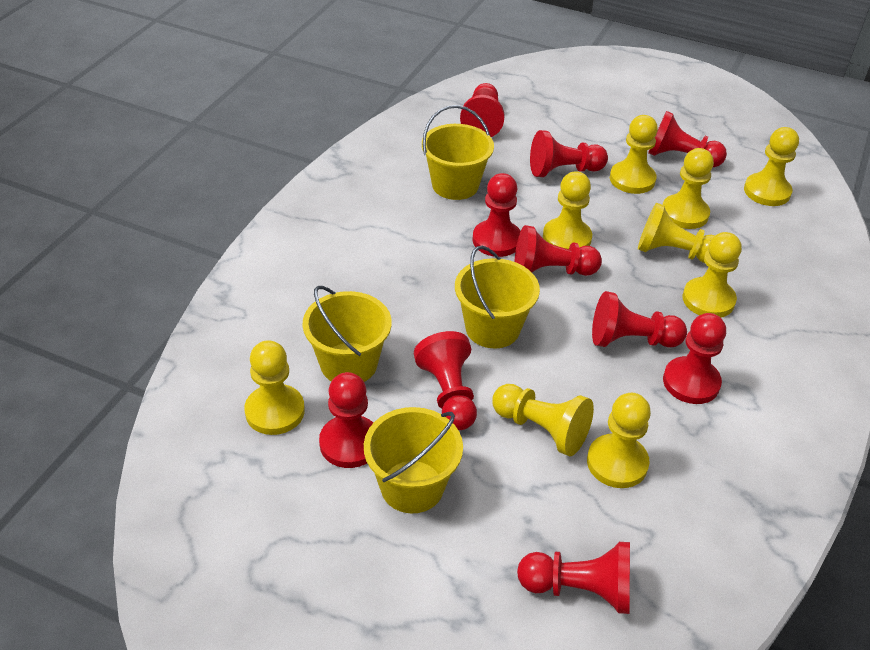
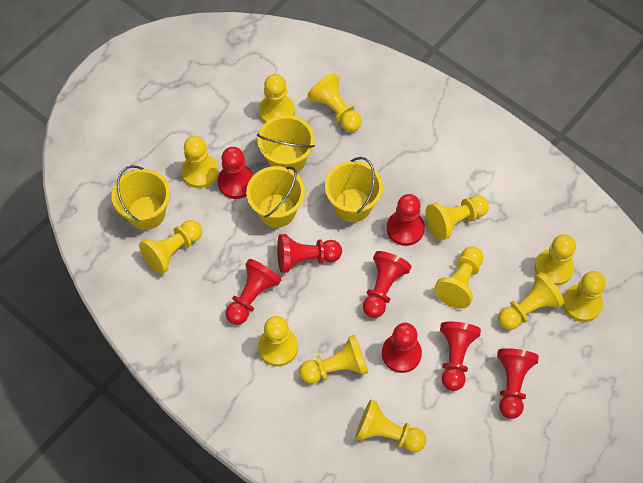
red pawn: 10 -> 8
yellow pawn: 9 -> 12

